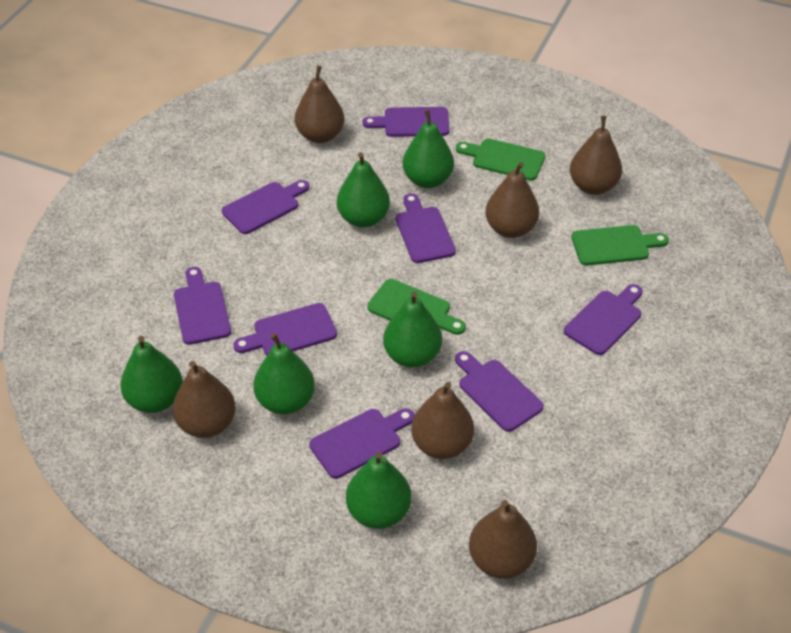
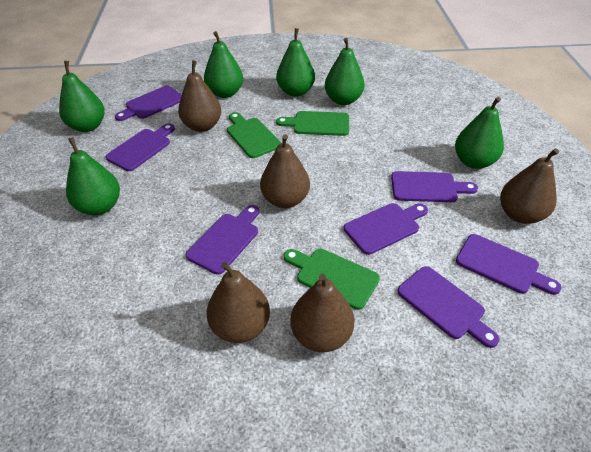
brown pear: 6 -> 5
purple cutting board: 8 -> 7

